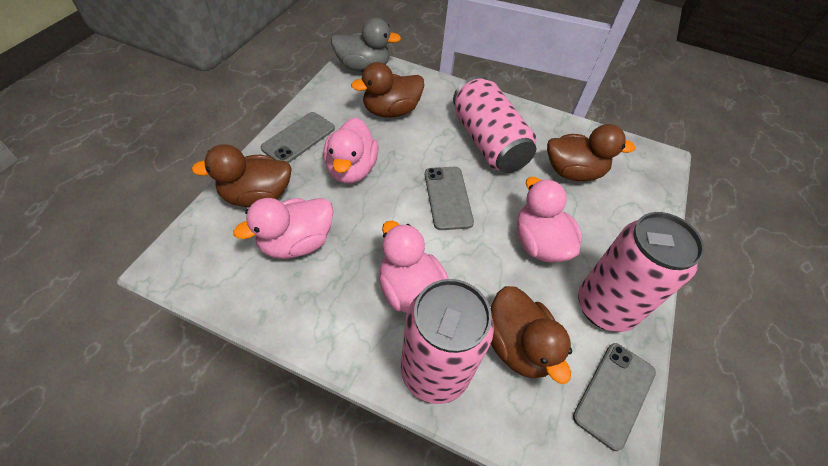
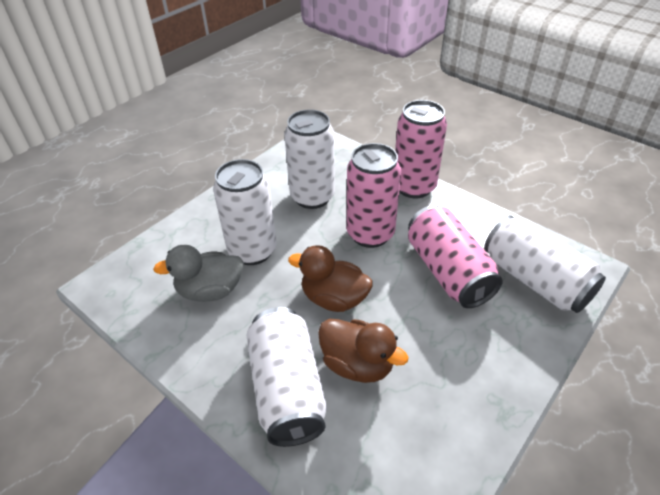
brown duck: 4 -> 2
grey phone: 3 -> 0
pink duck: 4 -> 0
white can: 0 -> 4

